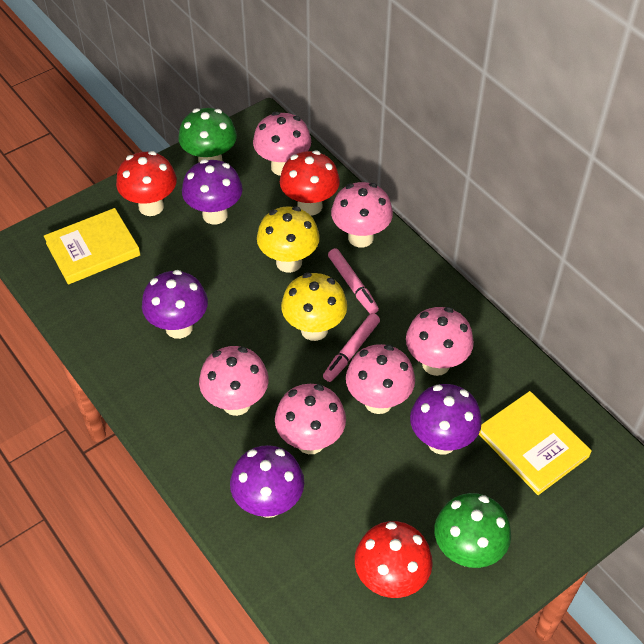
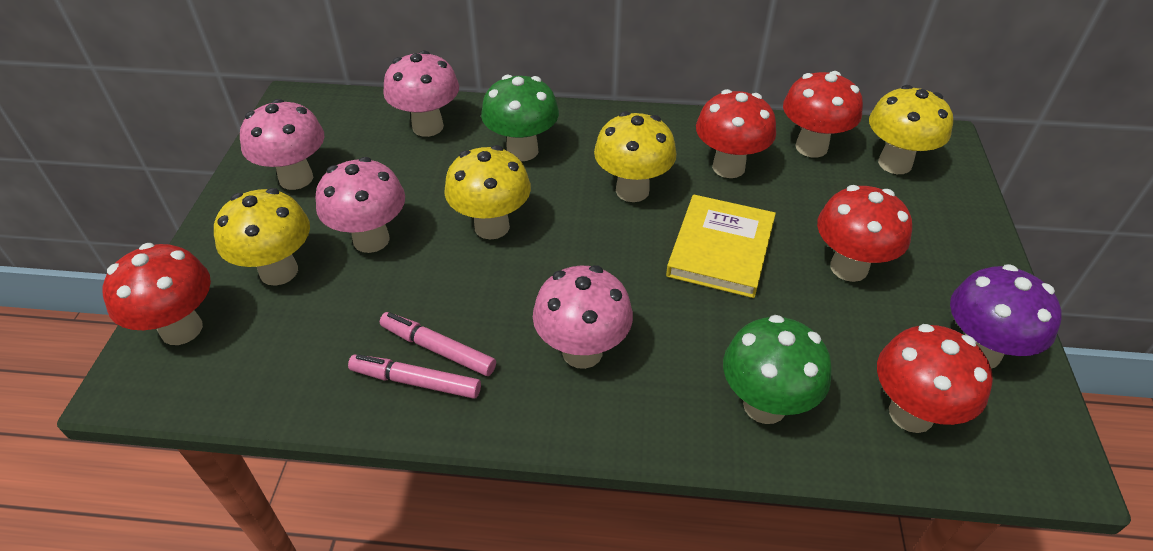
pink mushroom: 6 -> 4
purple mushroom: 4 -> 1
red mushroom: 3 -> 5
yellow book: 2 -> 1
yellow mushroom: 2 -> 4

